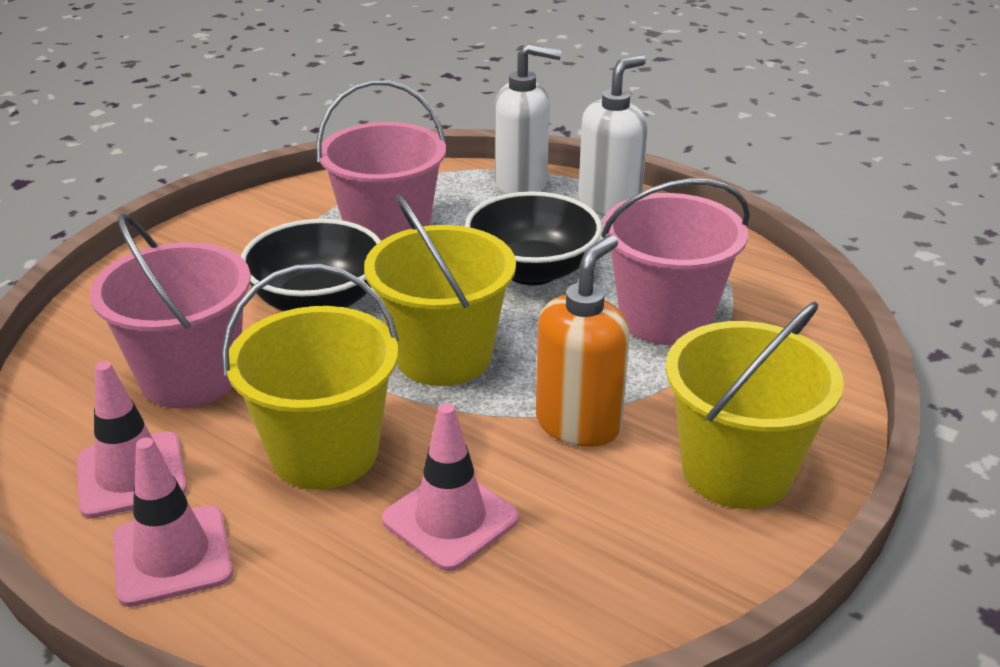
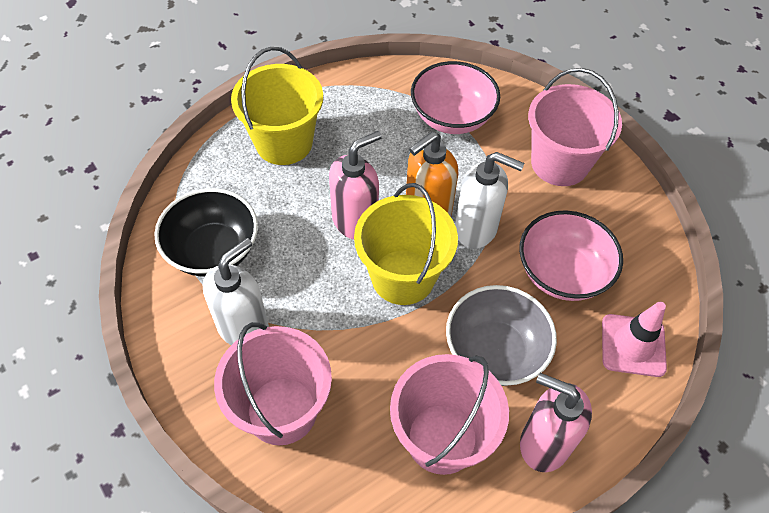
black bowl: 2 -> 1
grey bowl: 0 -> 1
pink bowl: 0 -> 2
pink soap dispenser: 0 -> 2
pink traffic cone: 3 -> 1
yellow bucket: 3 -> 2

